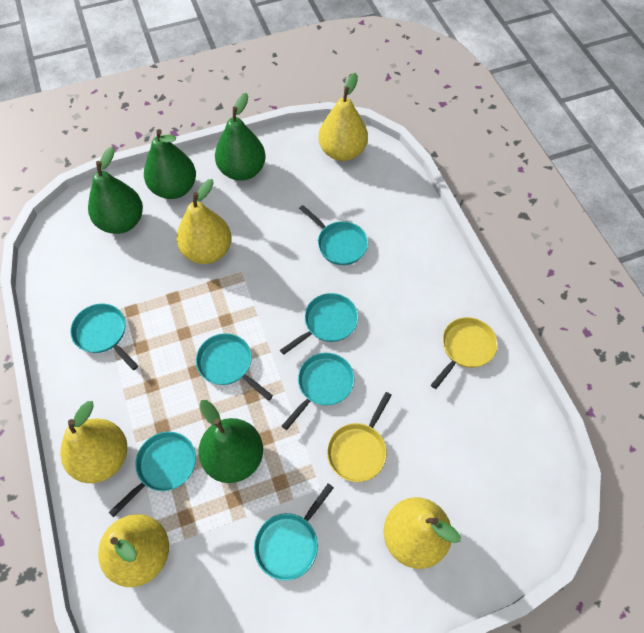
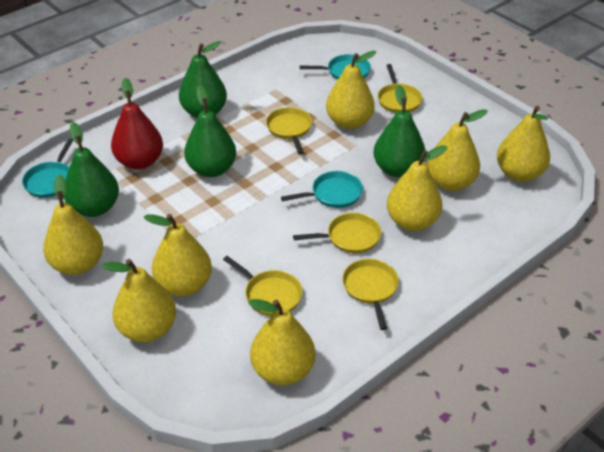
red pear: 0 -> 1
turquoise pan: 7 -> 3
yellow pan: 2 -> 5
yellow pear: 5 -> 8

